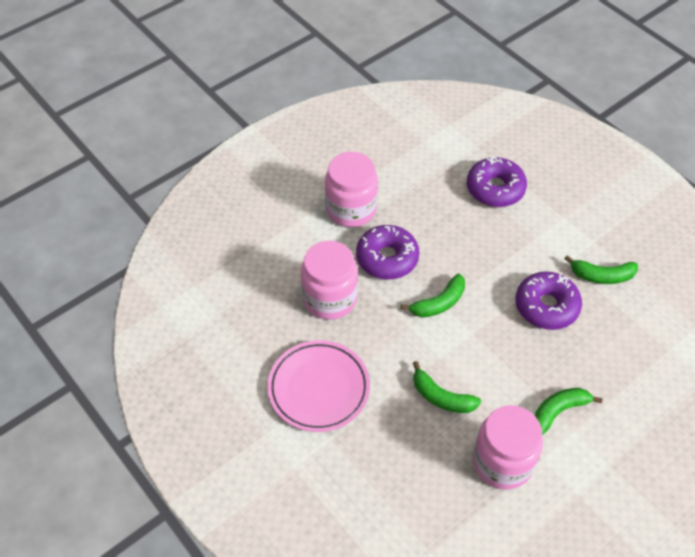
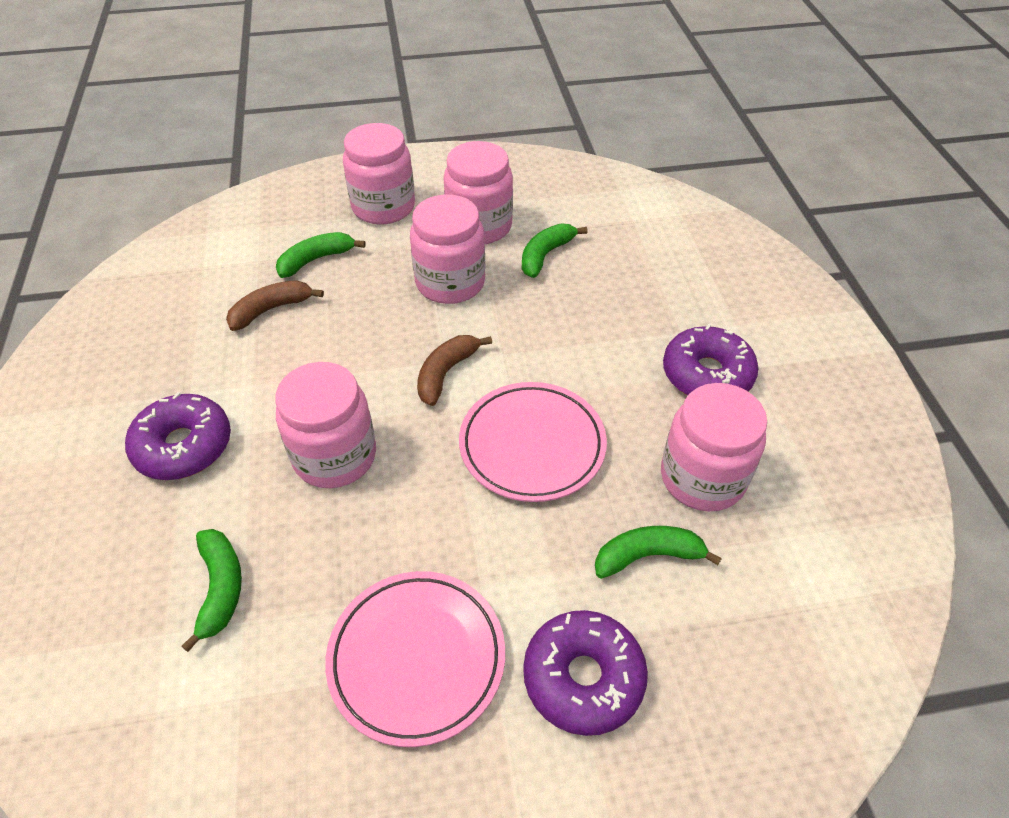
brown banana: 0 -> 2
pink jar: 3 -> 5
pink plate: 1 -> 2

